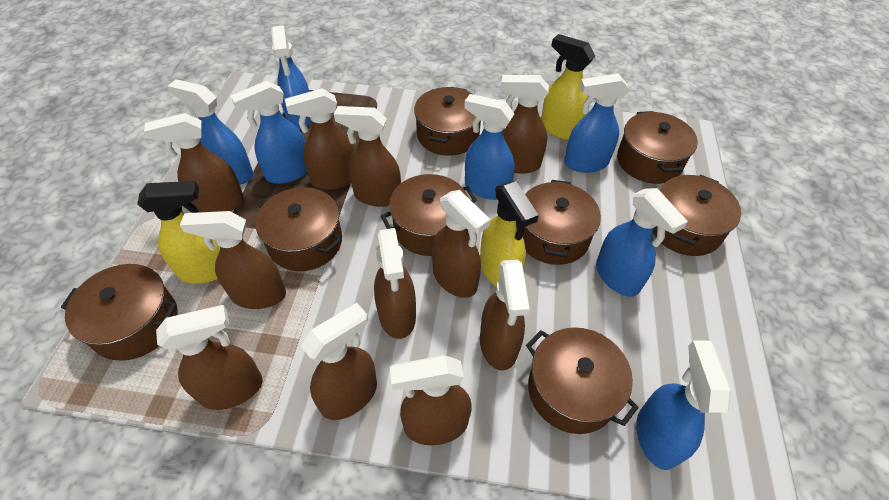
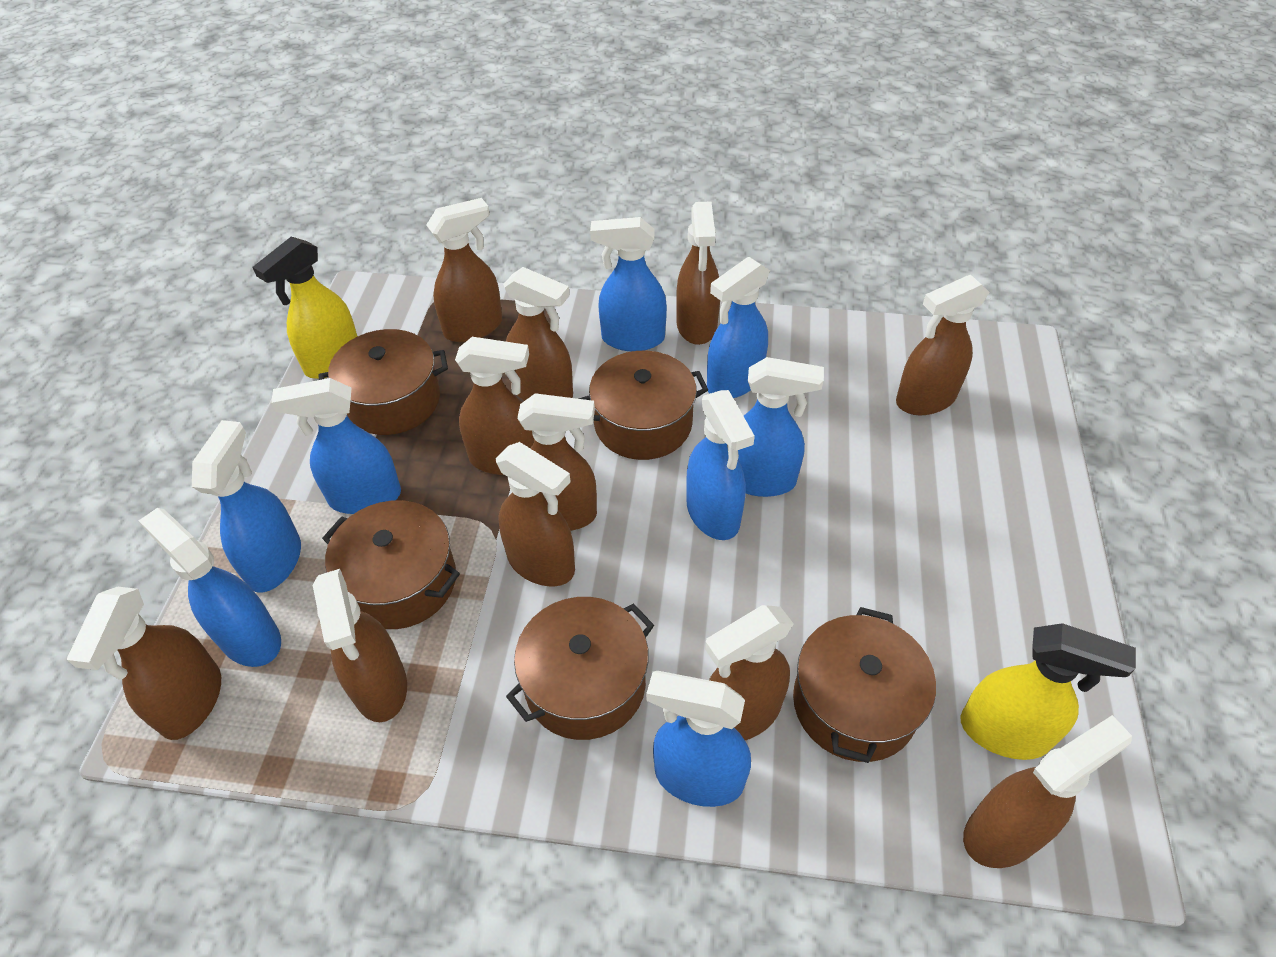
blue spray bottle: 7 -> 8
brown pot: 8 -> 5
yellow spray bottle: 3 -> 2

